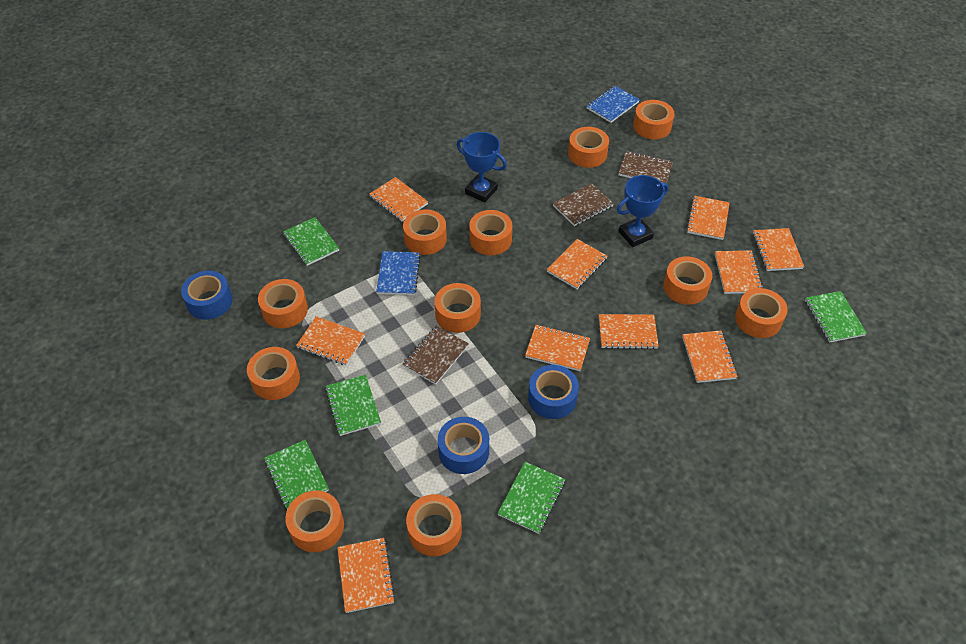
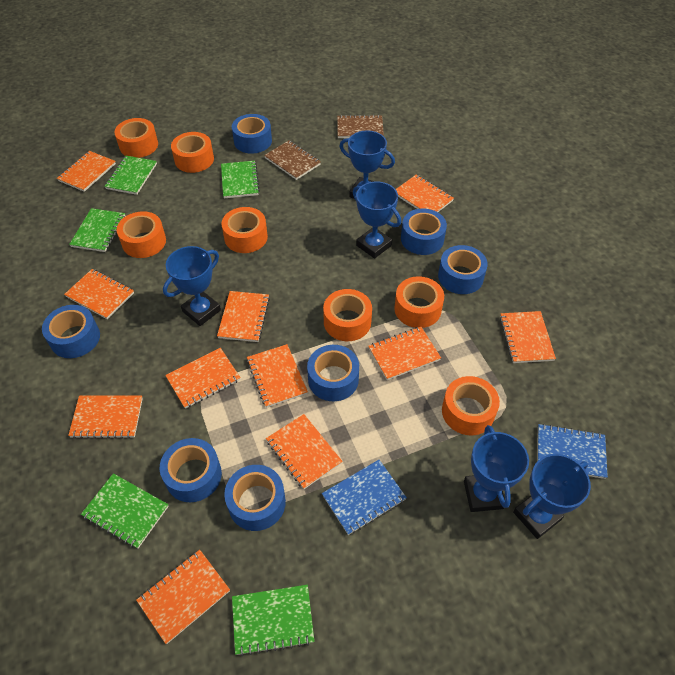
blue tape: 3 -> 7
blue trophy: 2 -> 5
brown notebook: 3 -> 2
orange notebook: 10 -> 11
orange tape: 11 -> 7

